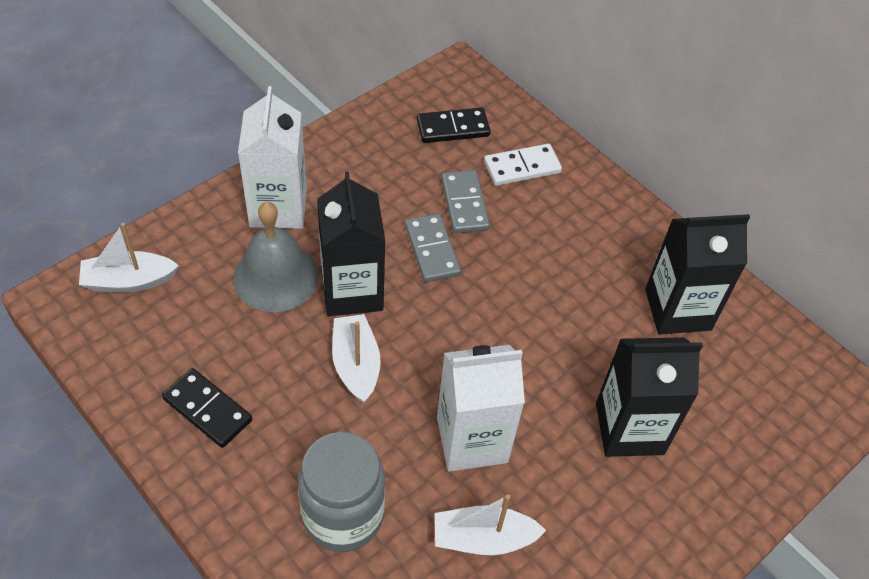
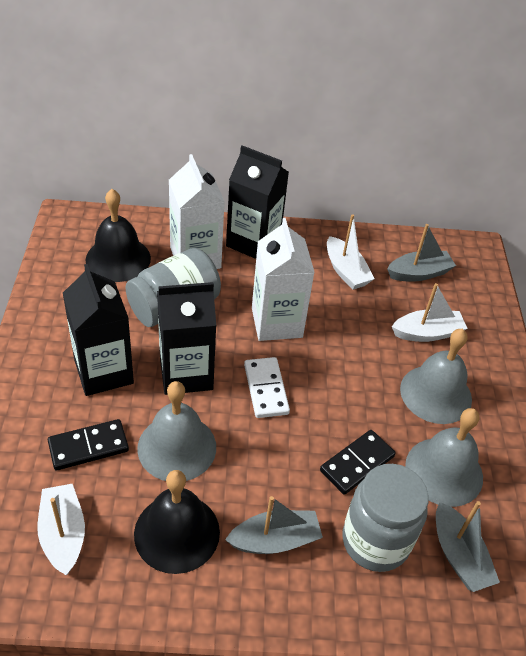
black bell: 0 -> 2
grey bell: 1 -> 3
grey boat: 0 -> 3
grey domino: 2 -> 0
grey jar: 1 -> 2

